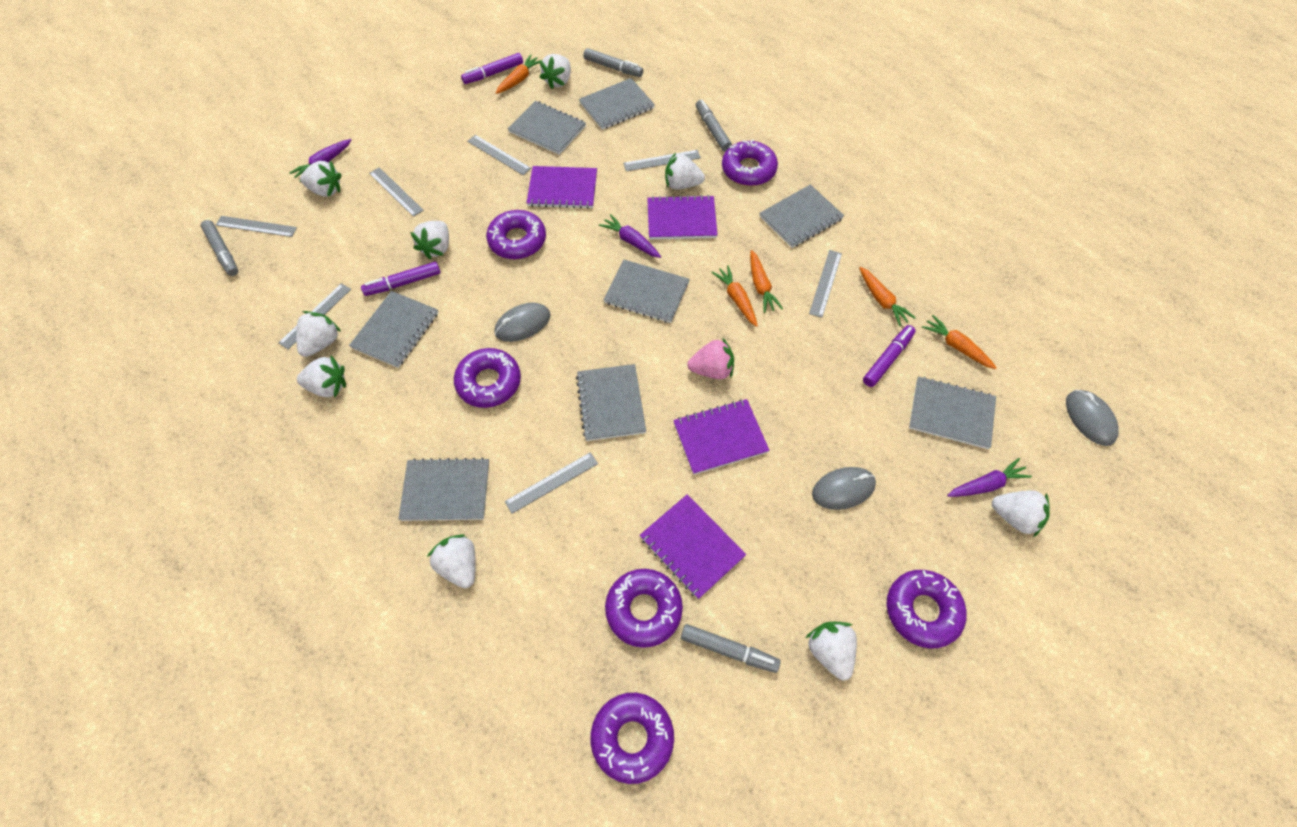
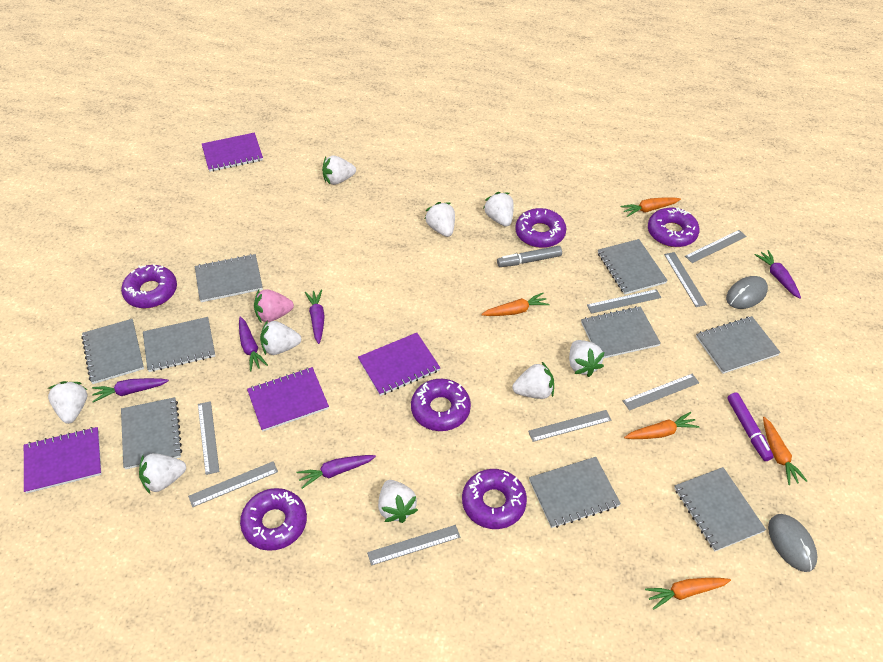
grey marker: 4 -> 1
grey mouse: 3 -> 2
grey notebook: 8 -> 9
grey ruler: 7 -> 8
purple carrot: 3 -> 5
purple marker: 3 -> 1

